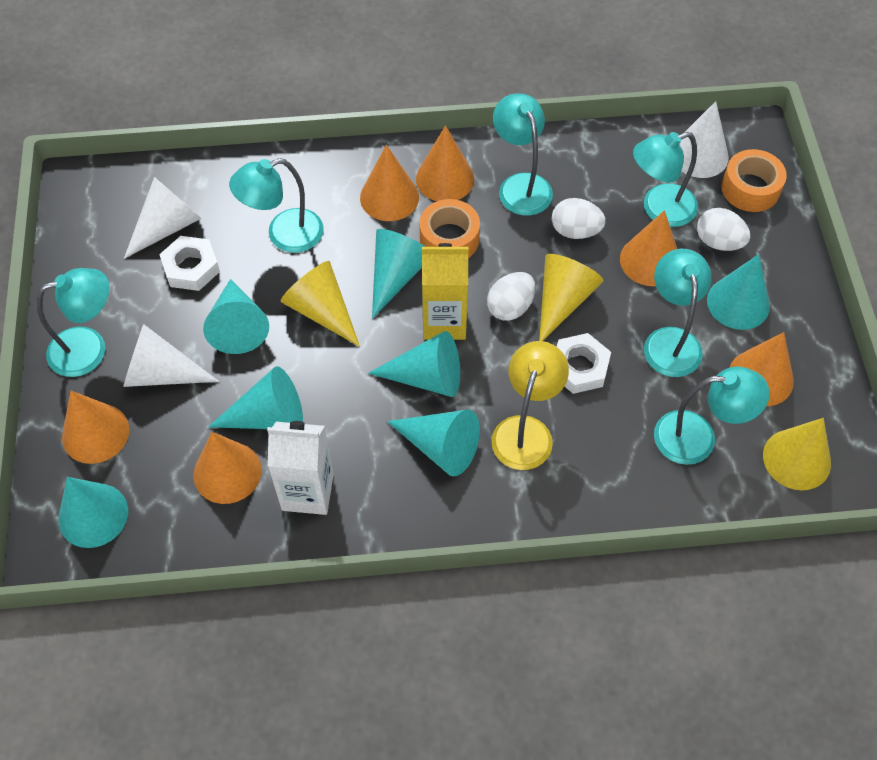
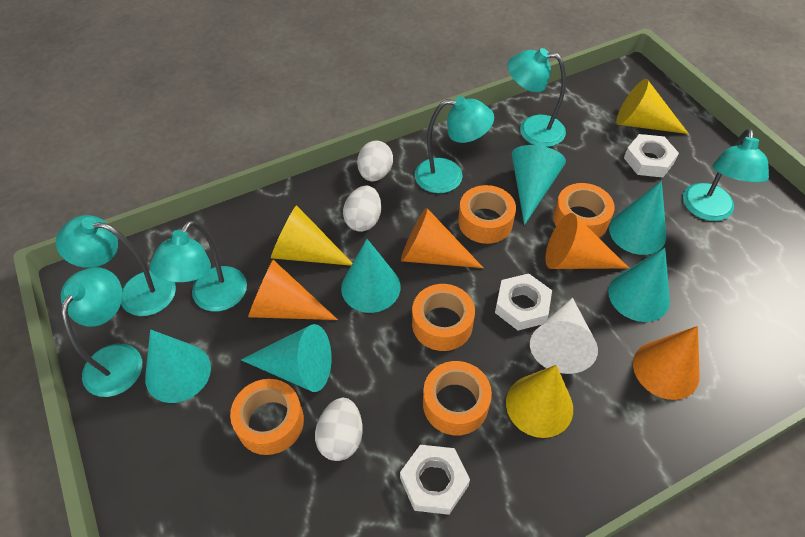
orange cone: 6 -> 4
orange tape: 2 -> 5
turquoise cone: 7 -> 6
white carton: 1 -> 0
white cone: 3 -> 1
white nut: 2 -> 3
yellow carton: 1 -> 0
yellow lamp: 1 -> 0

